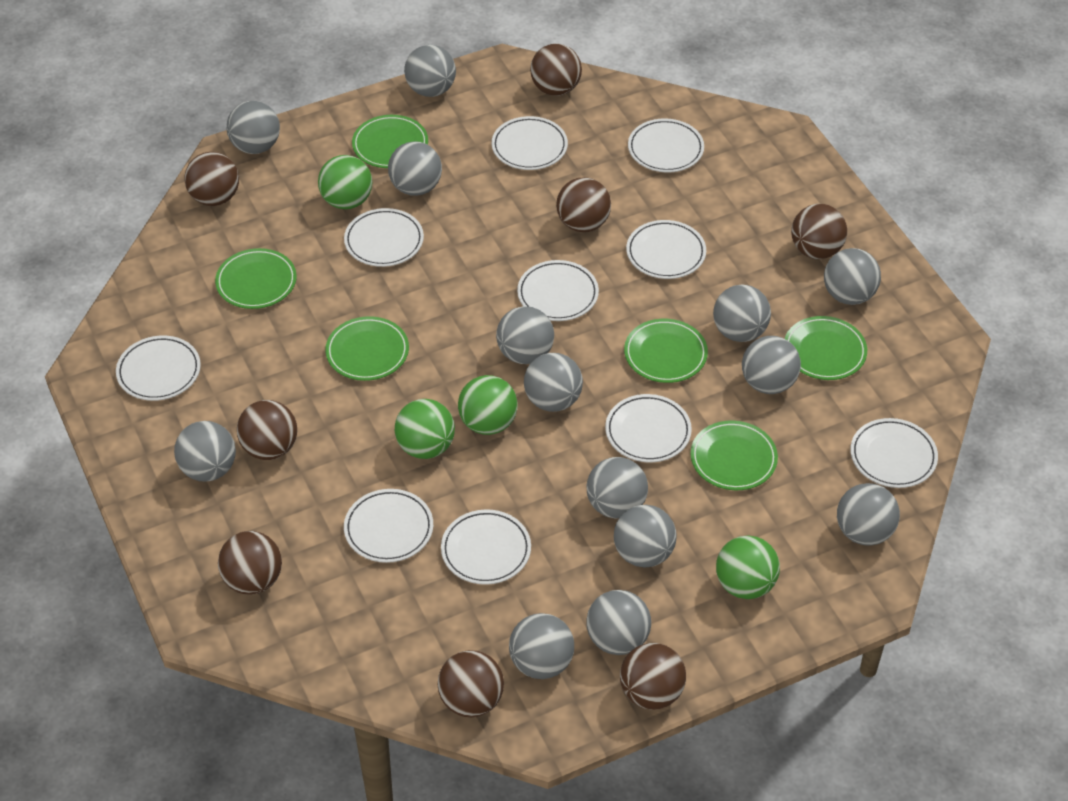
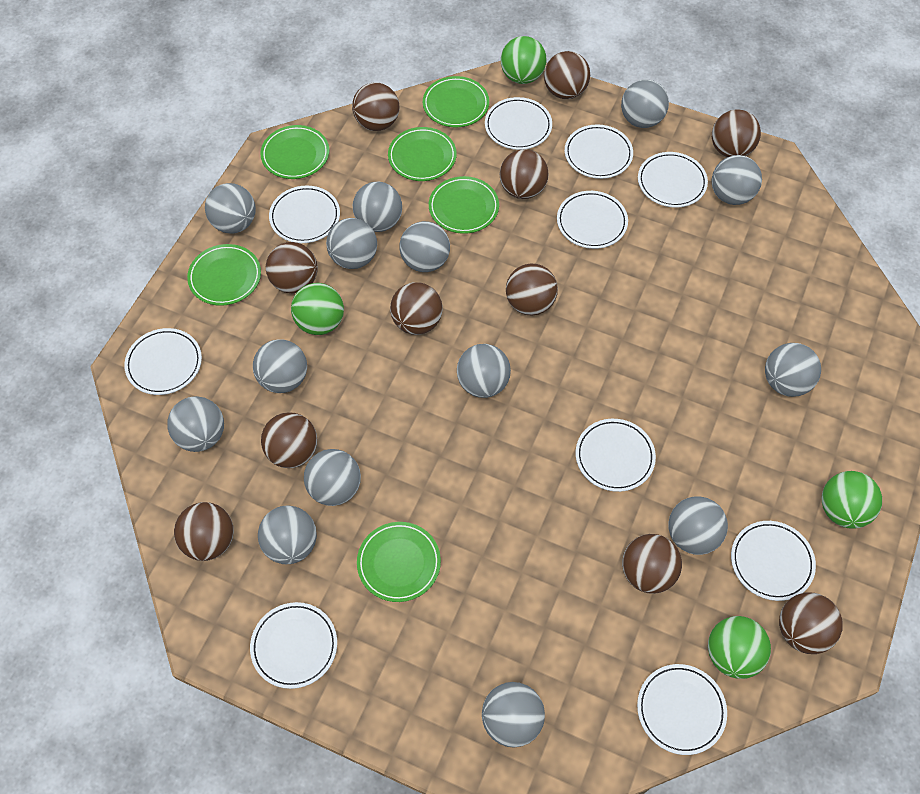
brown ball: 8 -> 11

